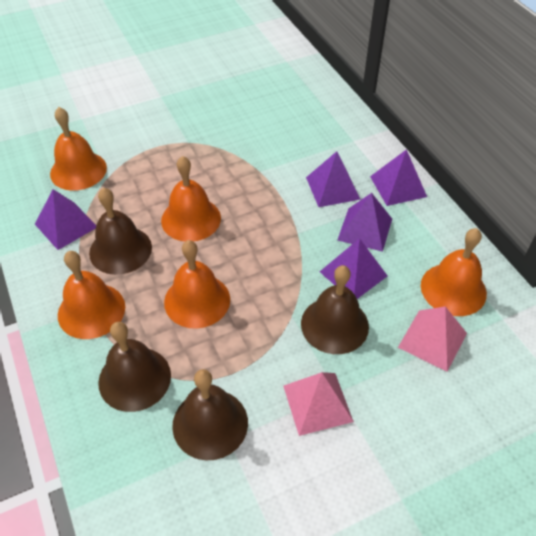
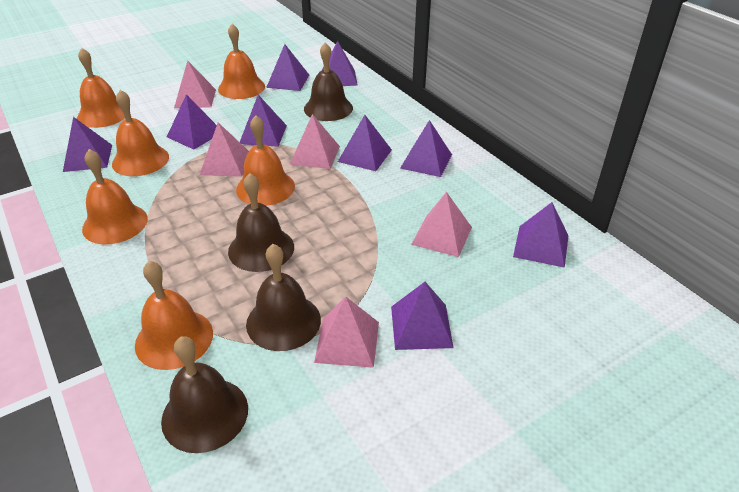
orange bell: 5 -> 6
pink pyramid: 2 -> 5
purple pyramid: 5 -> 9

